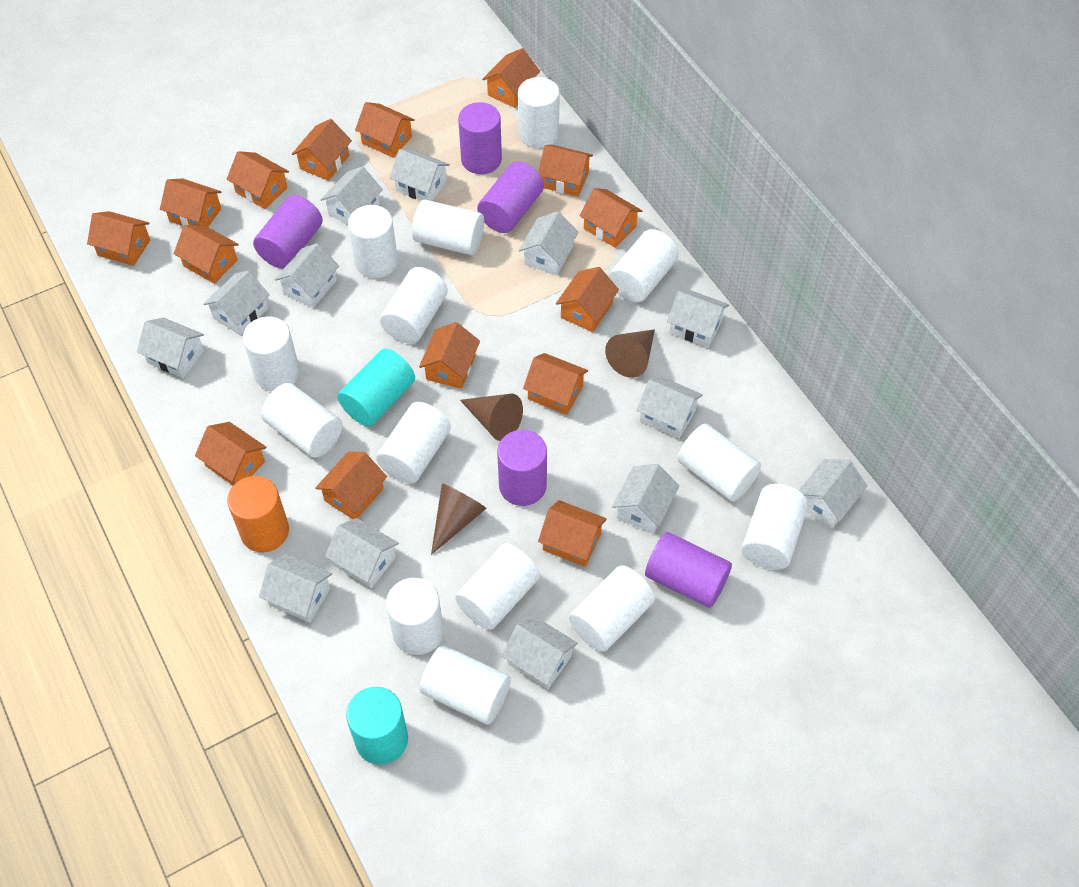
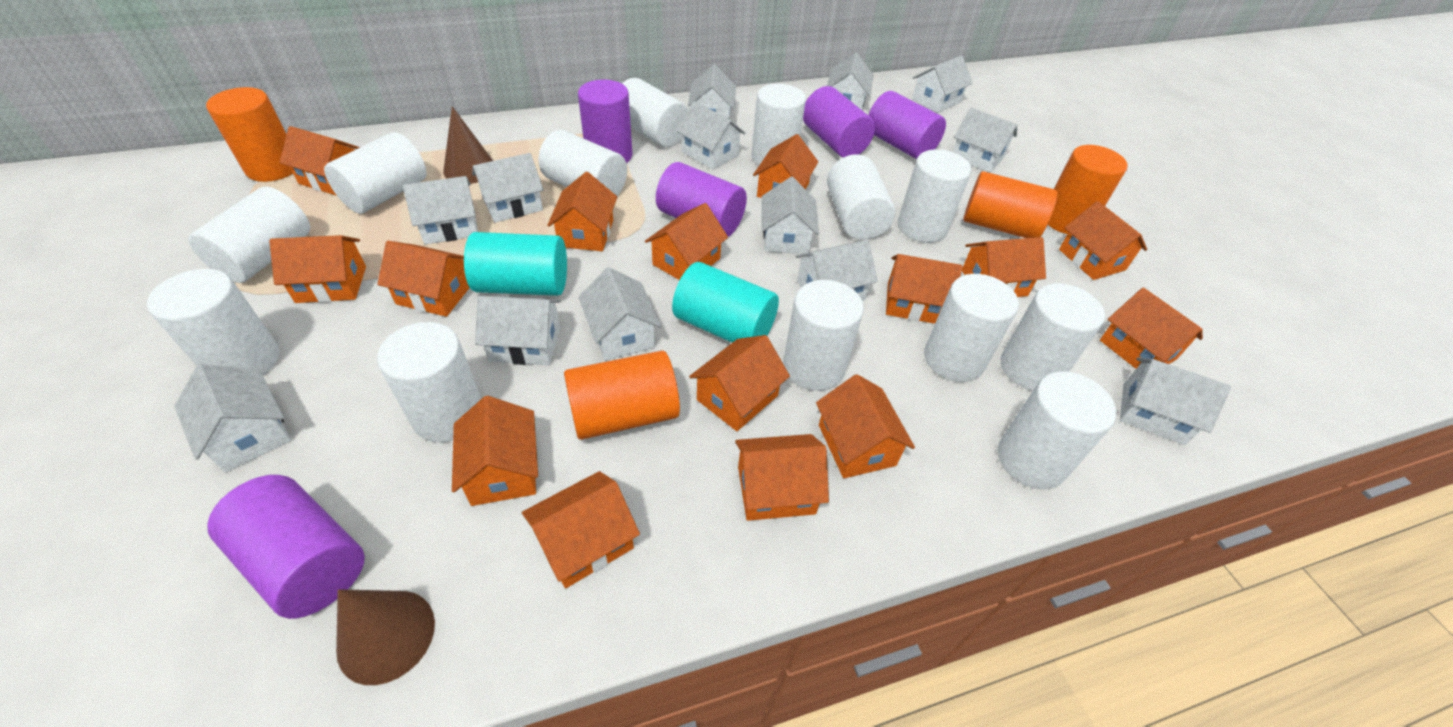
brown cone: 3 -> 2
orange cylinder: 1 -> 4
white cylinder: 14 -> 13

